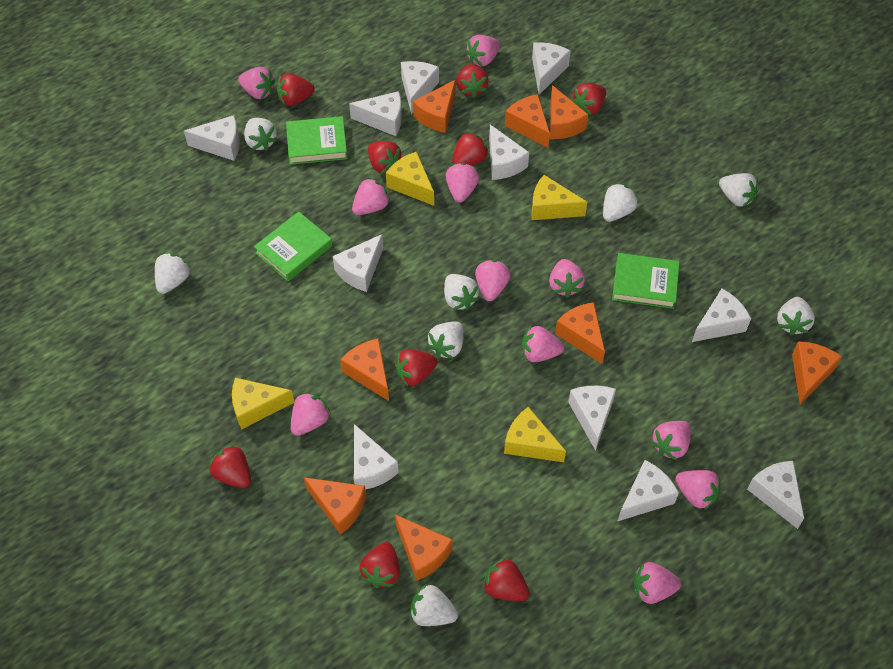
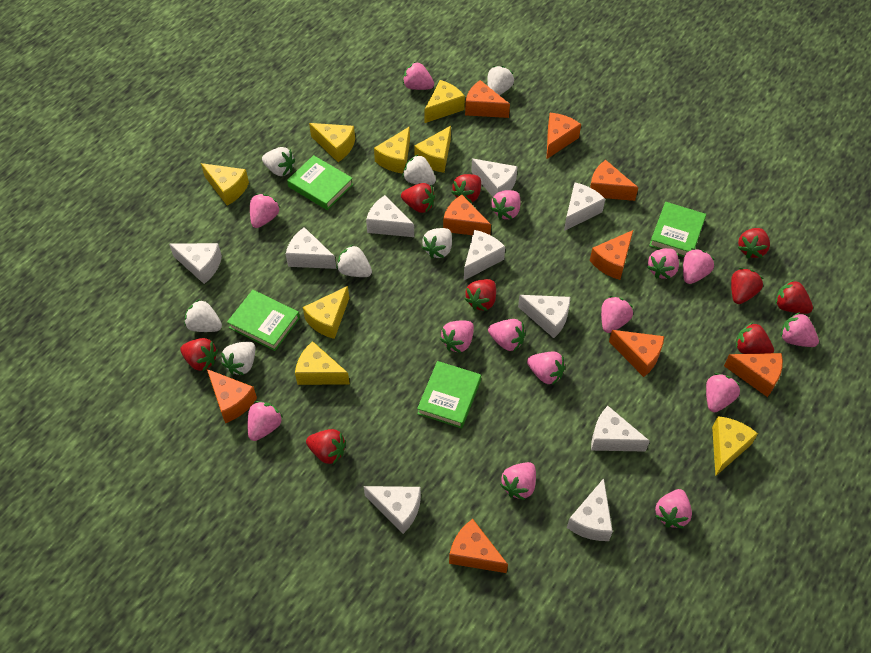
green book: 3 -> 4
orange cheese: 8 -> 9
pink strawberry: 11 -> 14
white cheese: 11 -> 10
white strawberry: 8 -> 7
yellow cheese: 4 -> 8

